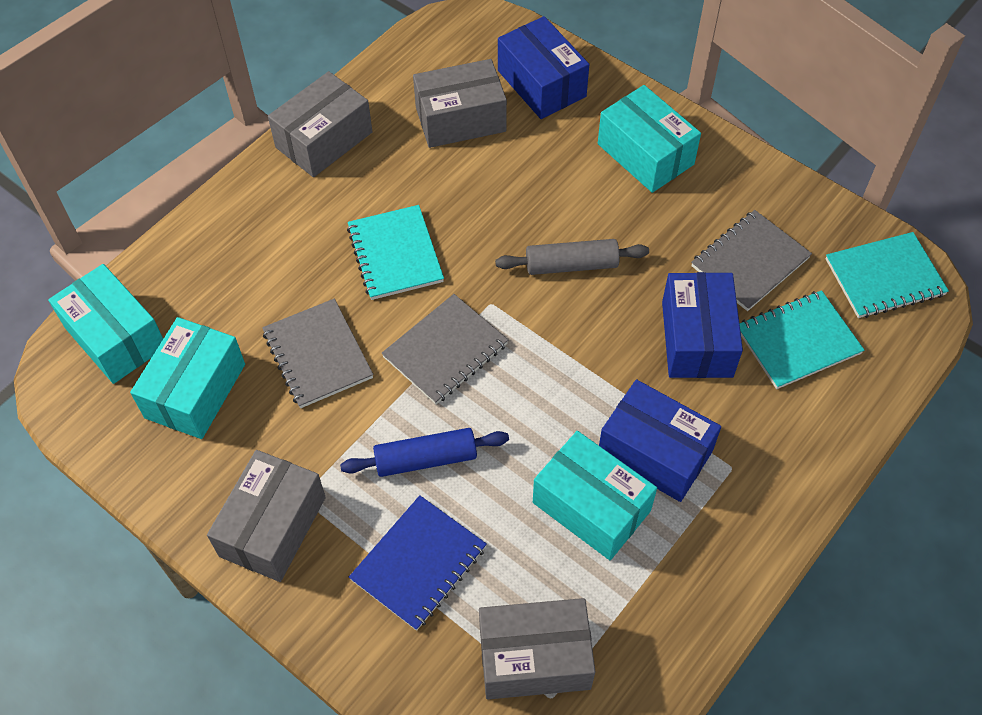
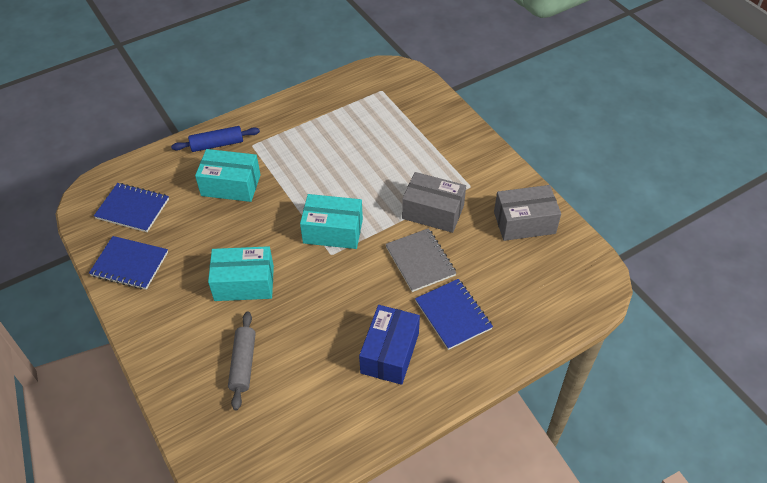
blue box: 3 -> 1
blue notebook: 1 -> 3
grey box: 4 -> 2
grey notebook: 3 -> 1
turquoise box: 4 -> 3
turquoise notebook: 3 -> 0

